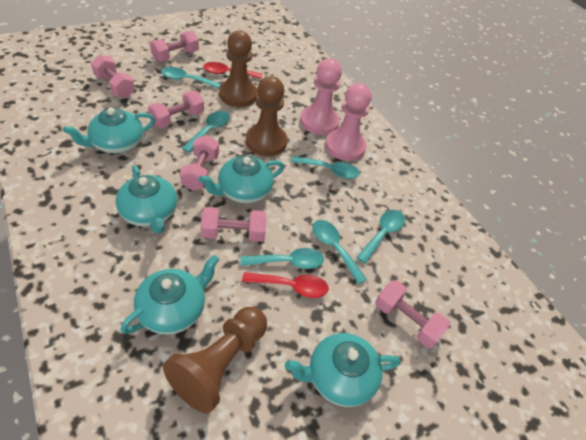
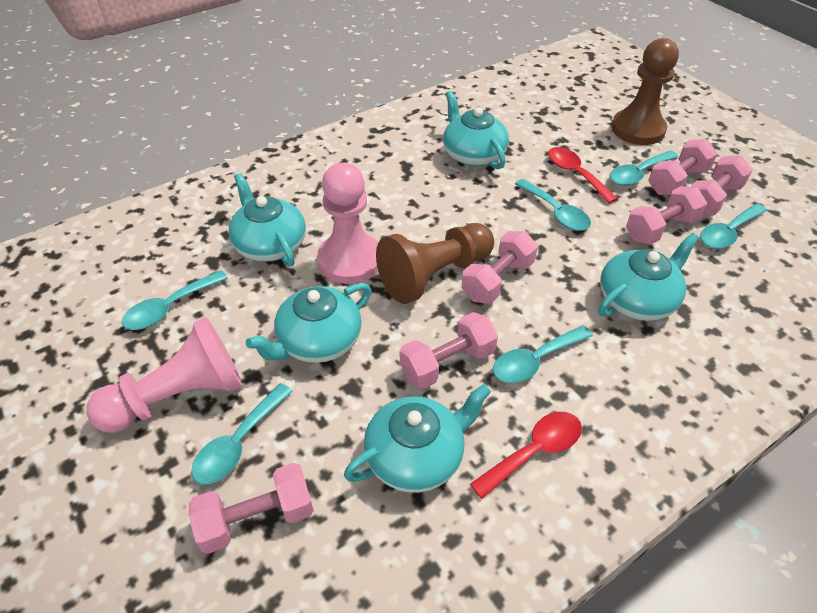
brown pawn: 3 -> 2

